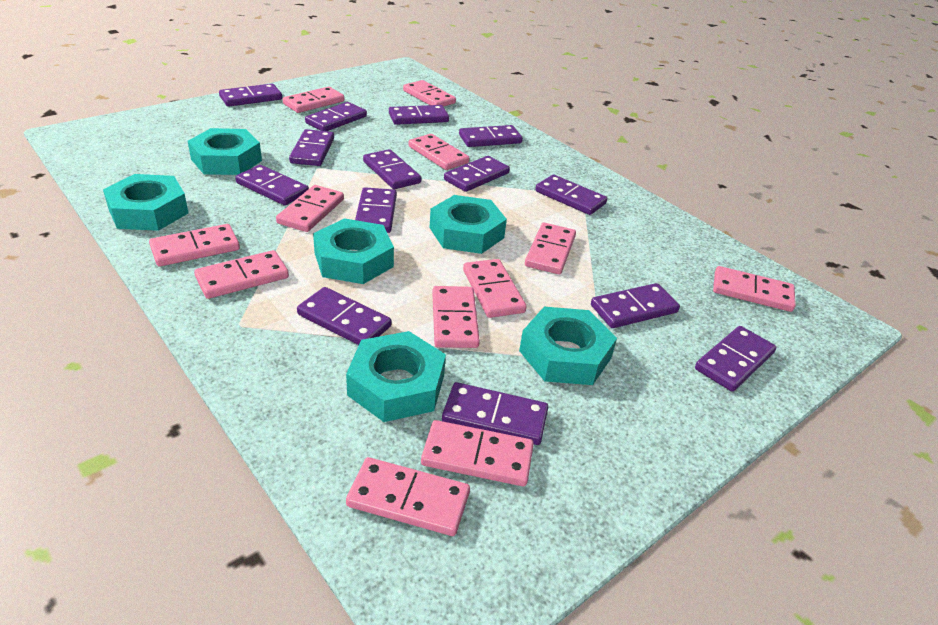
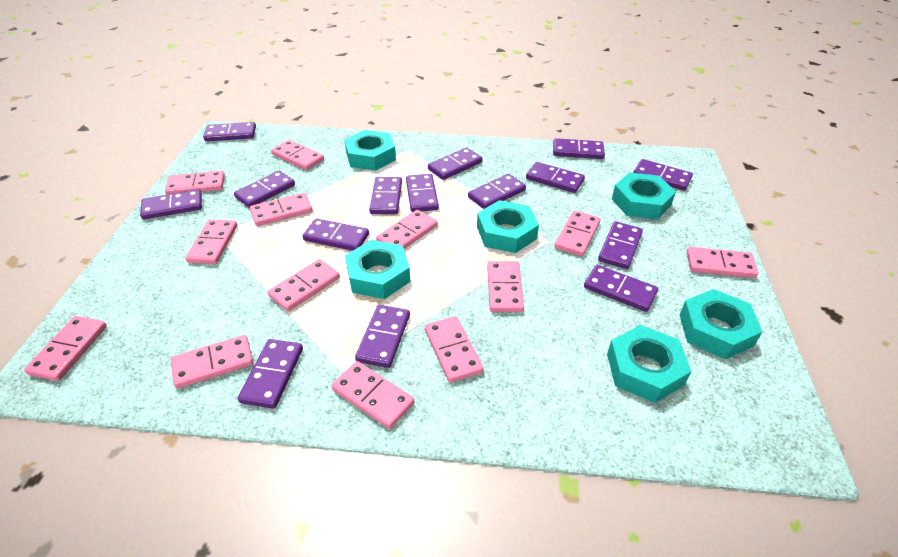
pink domino: 12 -> 13
purple domino: 14 -> 15

